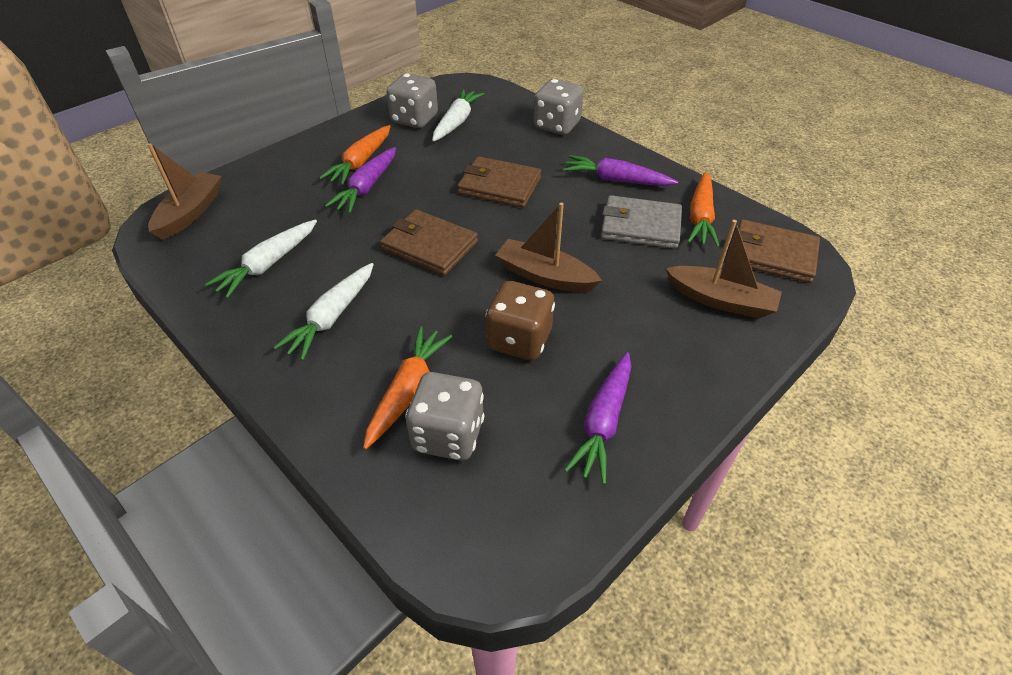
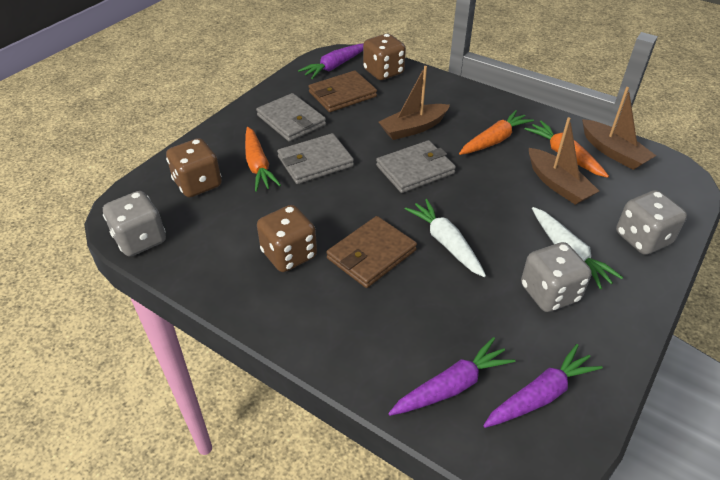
brown dice: 1 -> 3
brown wallet: 3 -> 2
grey wallet: 1 -> 3
white carrot: 3 -> 2

